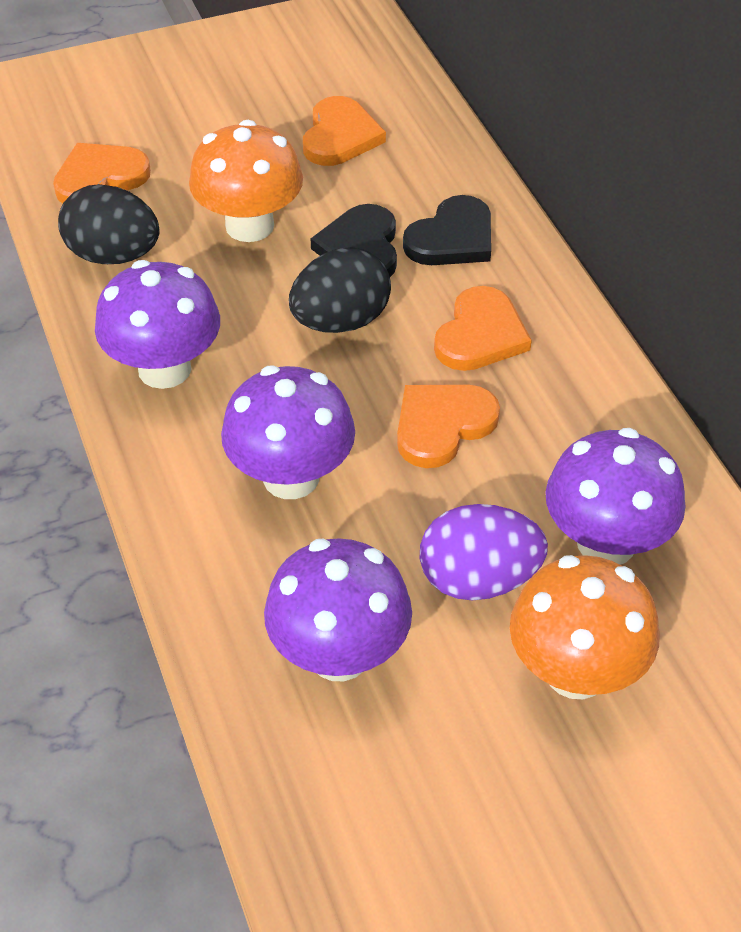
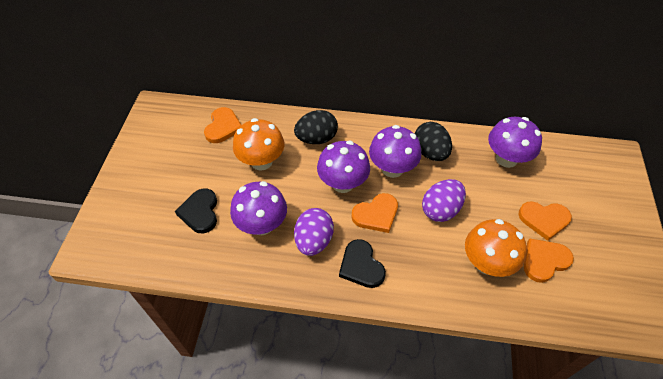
purple egg: 1 -> 2

